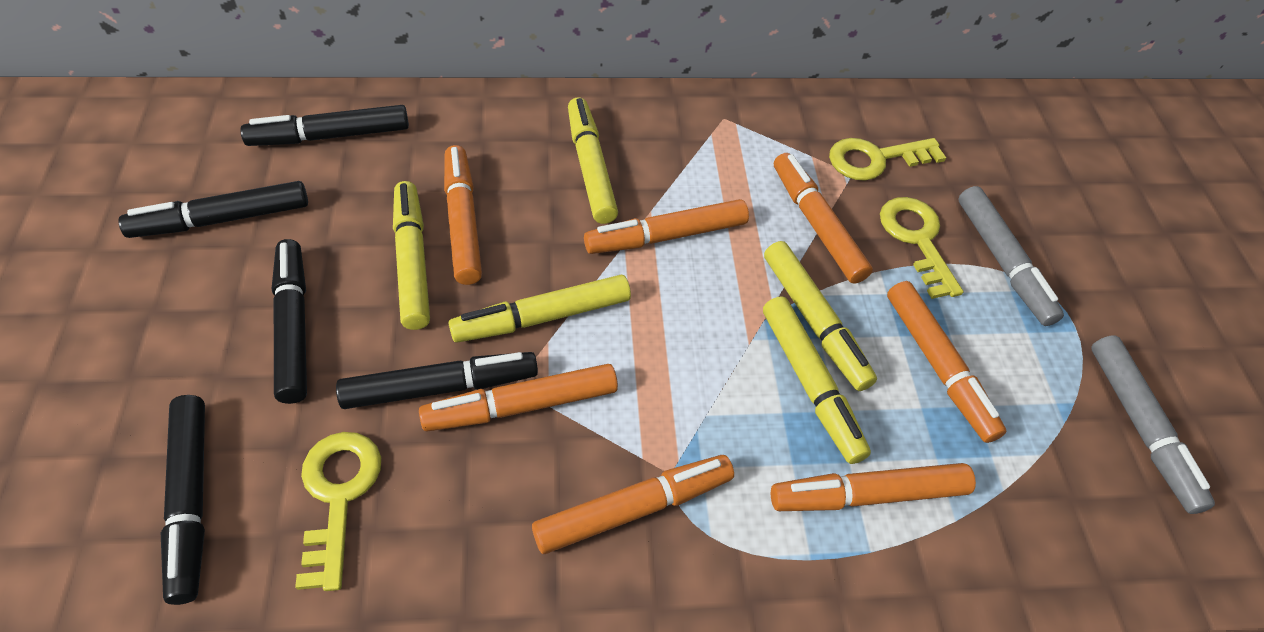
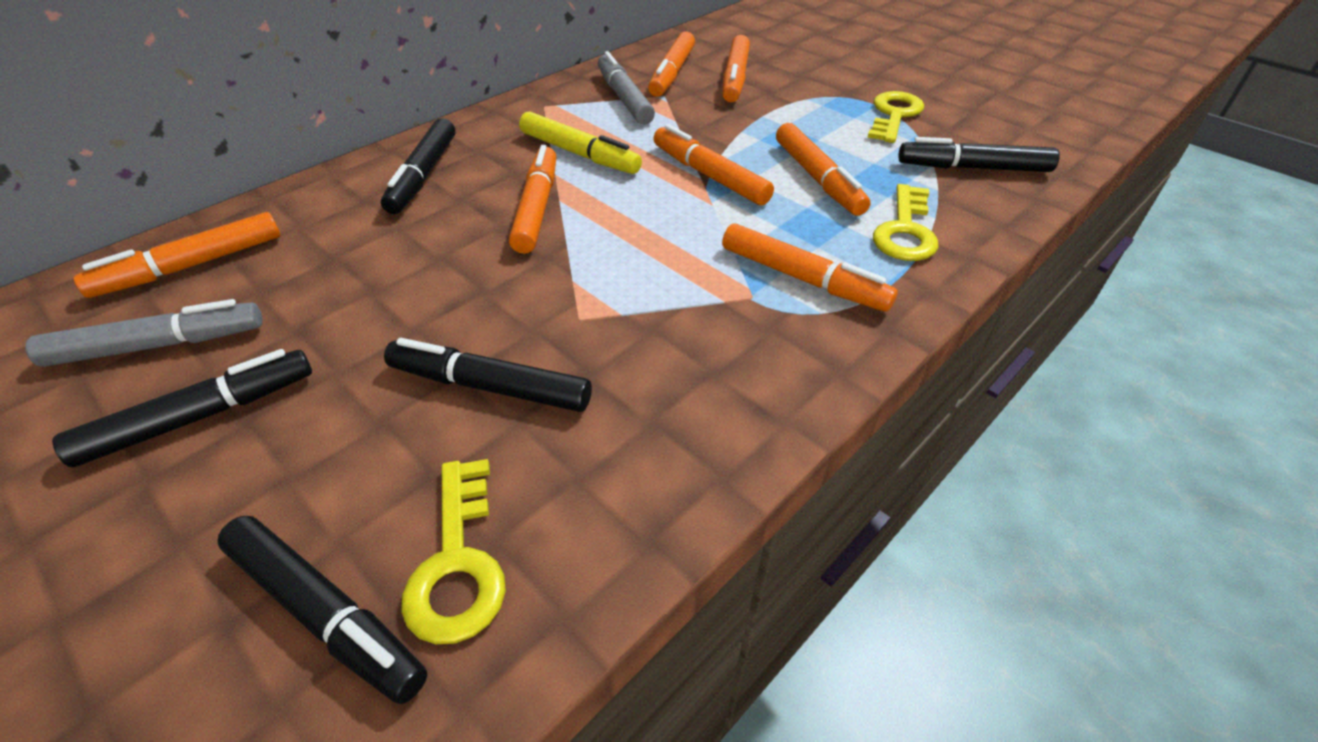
yellow marker: 5 -> 1

